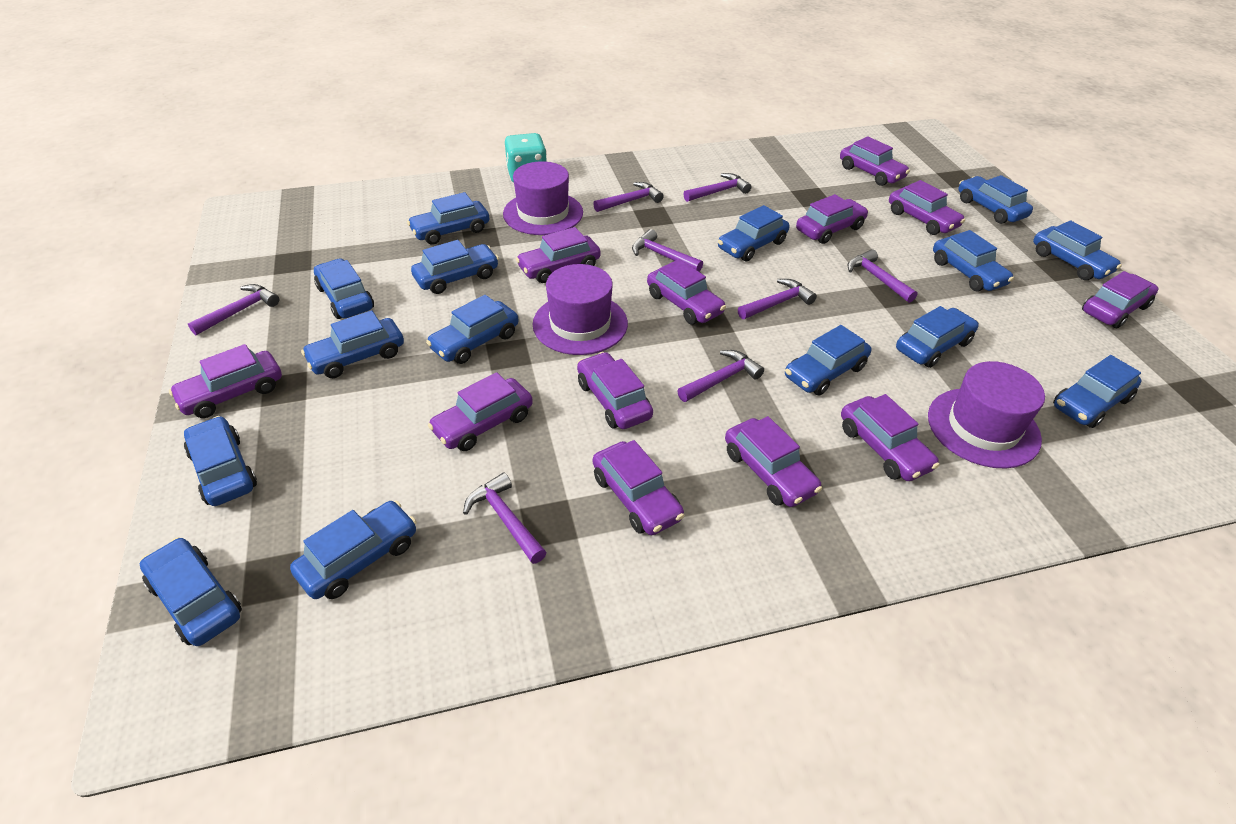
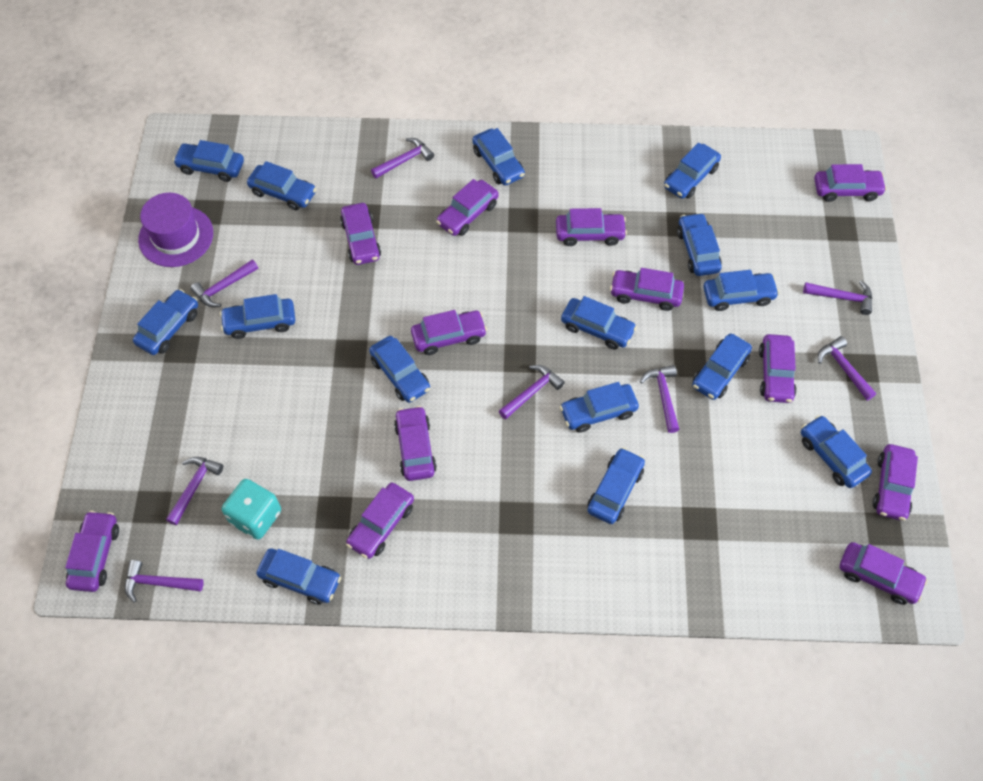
purple hat: 3 -> 1

